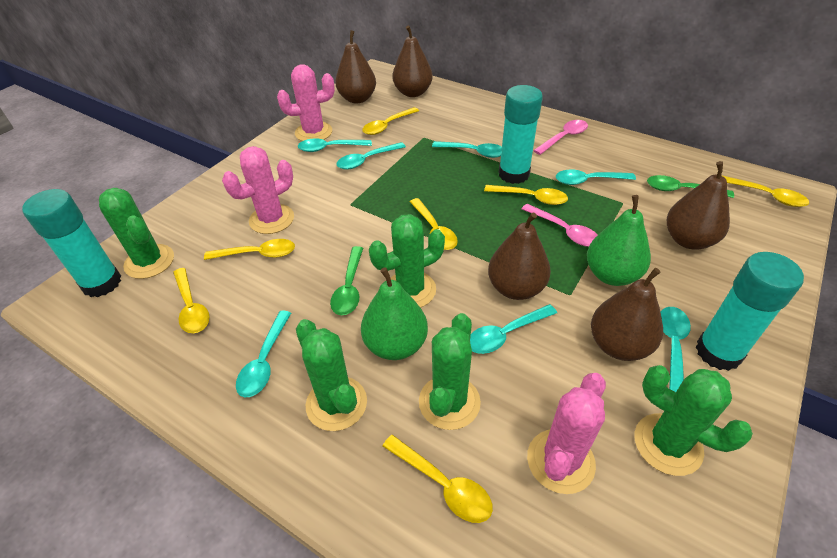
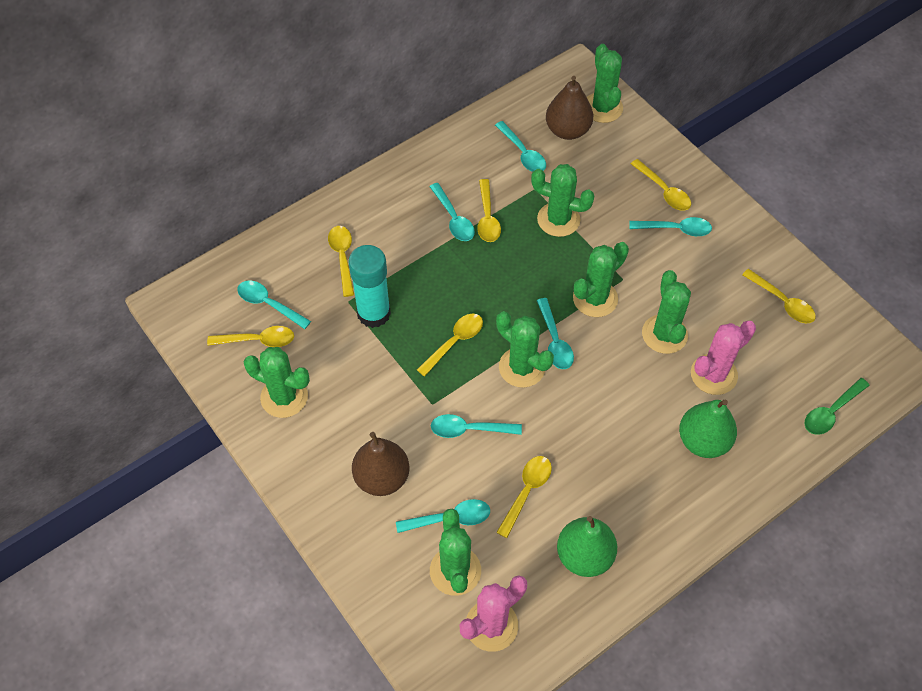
brown pear: 5 -> 2
green cactus: 5 -> 7
green spoon: 2 -> 1
pink cactus: 3 -> 2
pink spoon: 2 -> 0
turquoise glue stick: 3 -> 1

